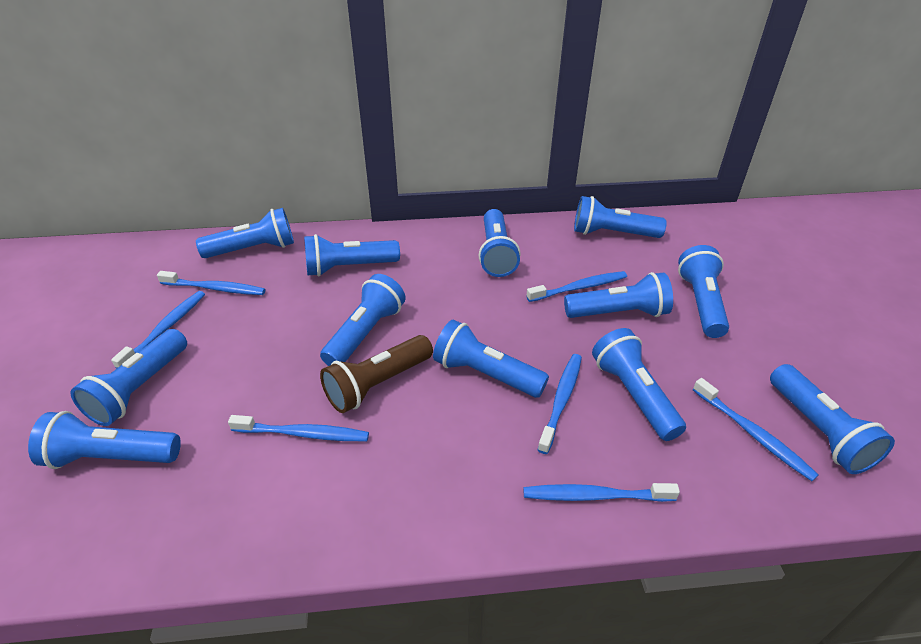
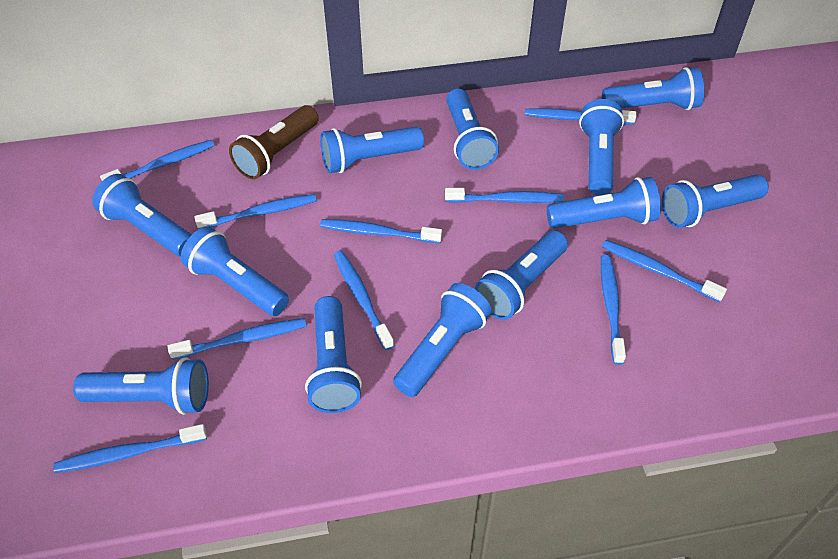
blue toothbrush: 7 -> 10

